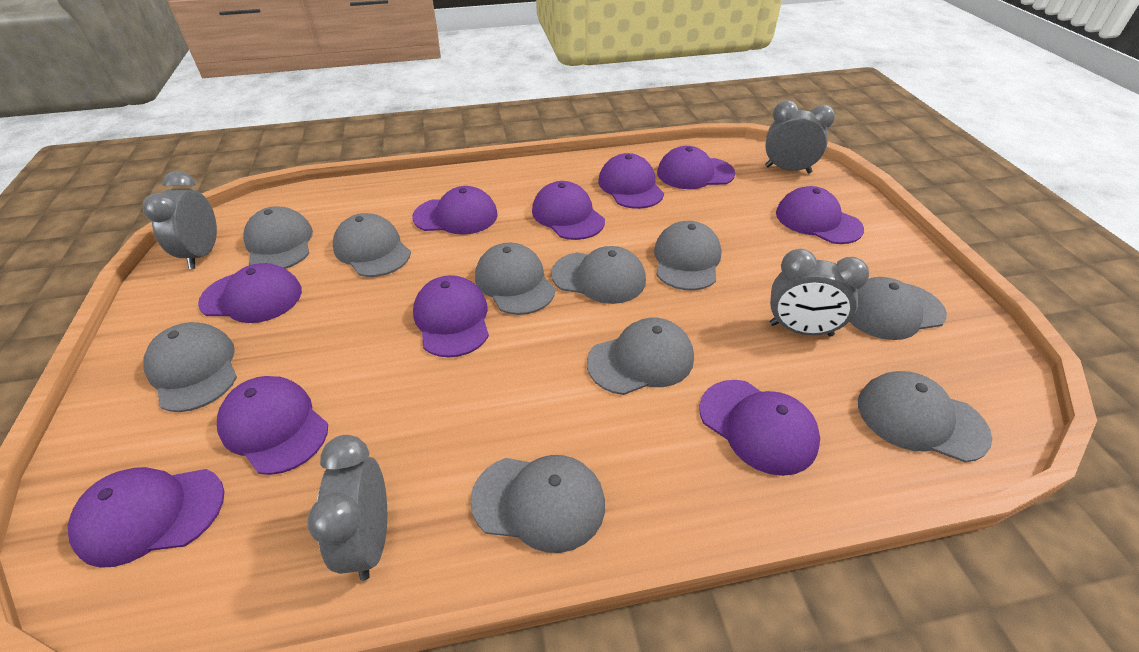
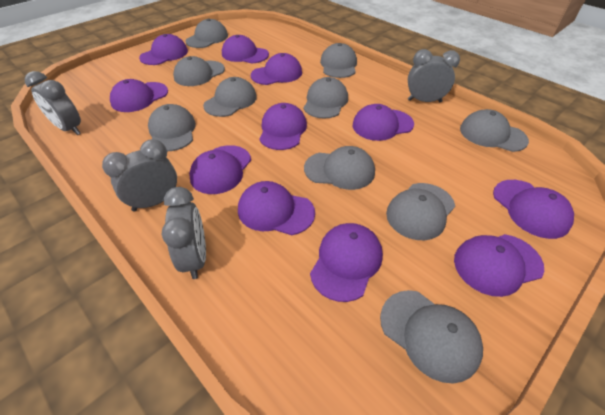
purple cap: 10 -> 11

